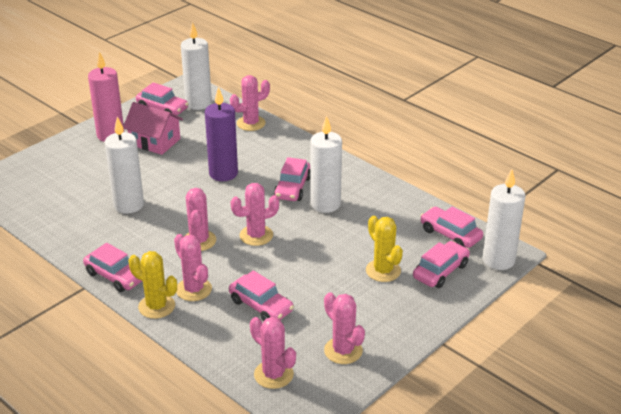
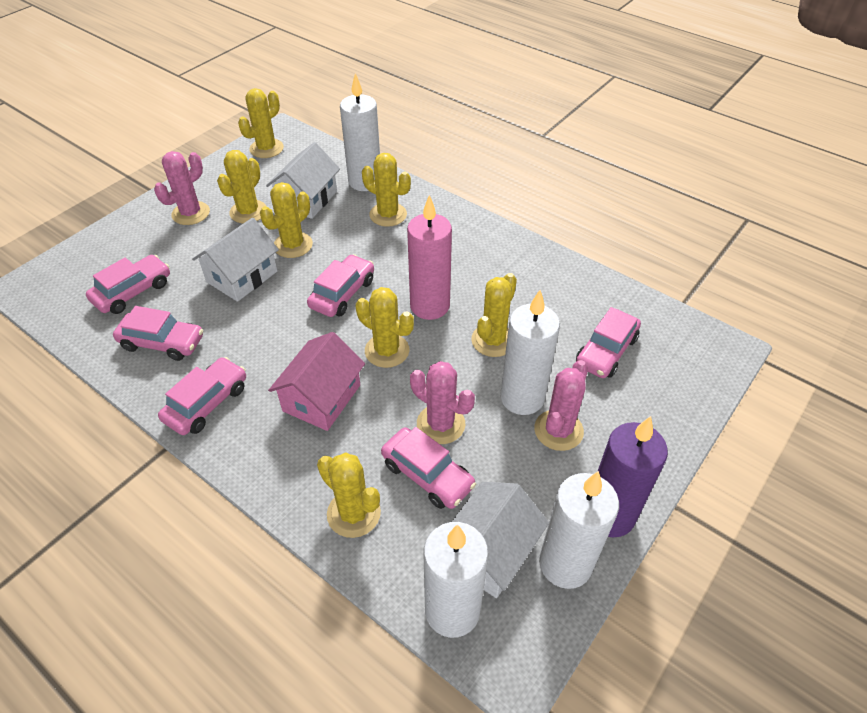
pink cactus: 6 -> 3
white house: 0 -> 3
yellow cactus: 2 -> 7

